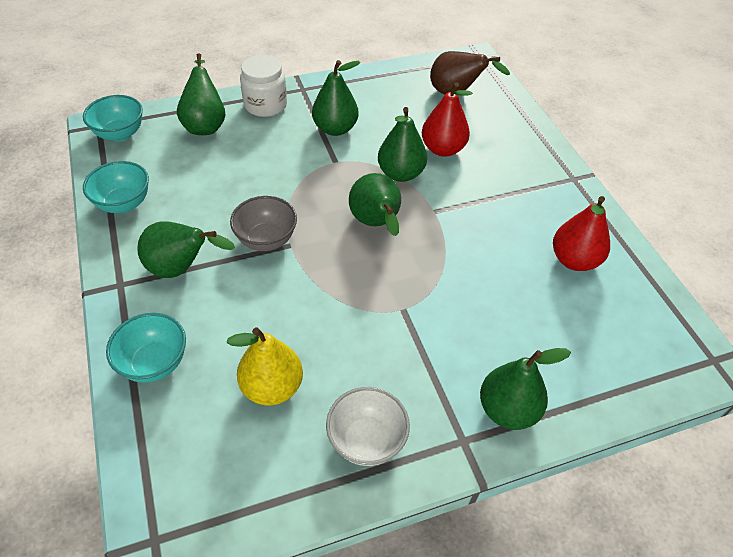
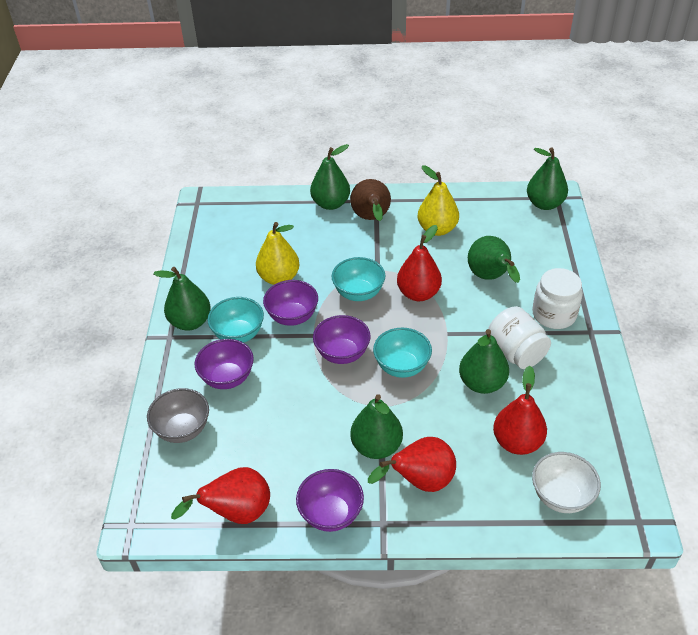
purple bowl: 0 -> 4
red pear: 2 -> 4
white jar: 1 -> 2
yellow pear: 1 -> 2

